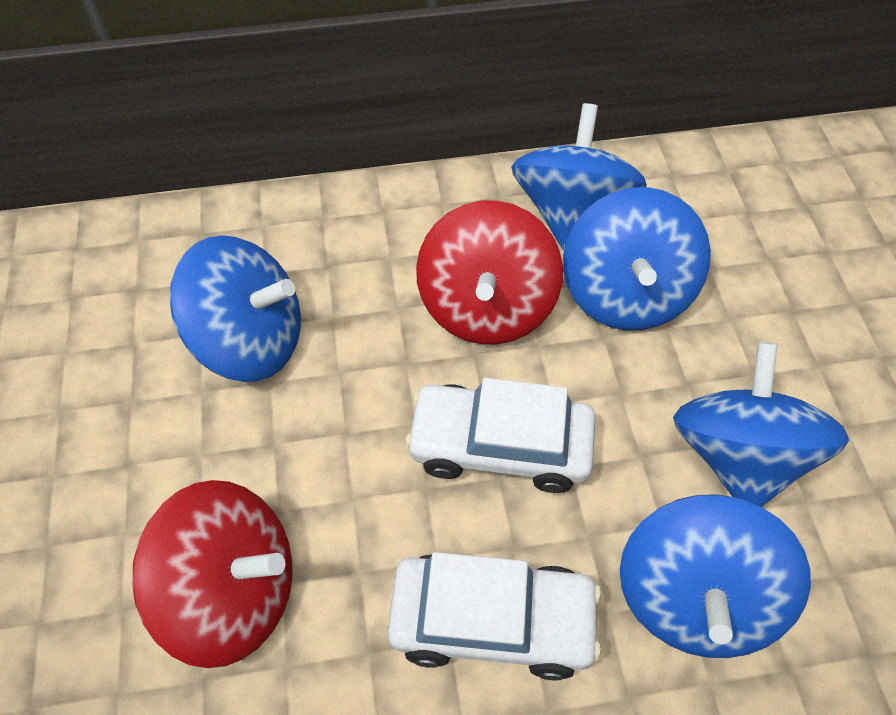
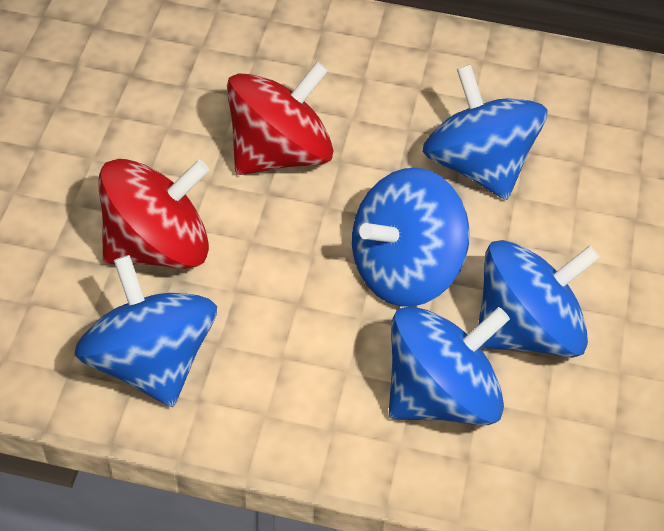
white car: 2 -> 0

